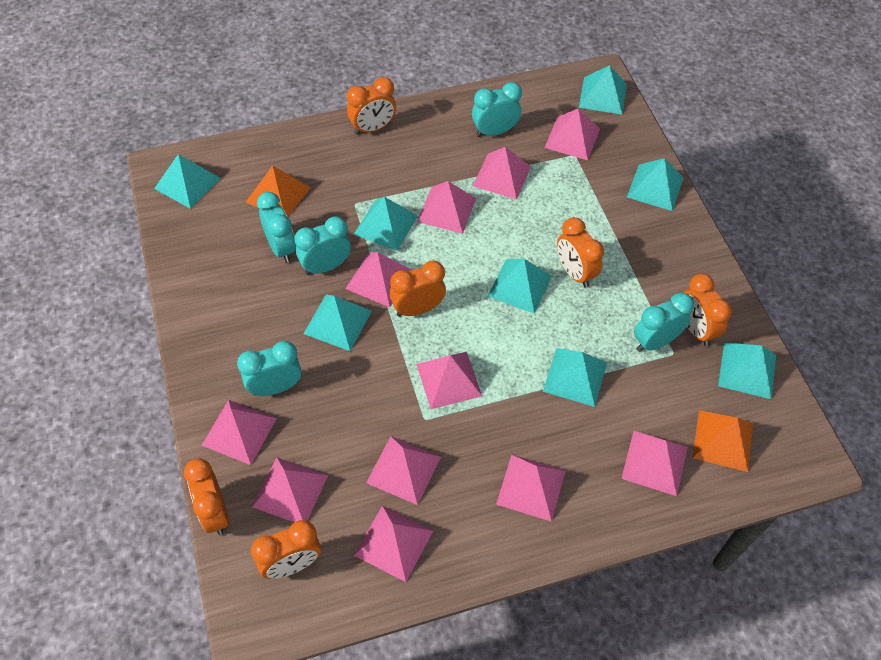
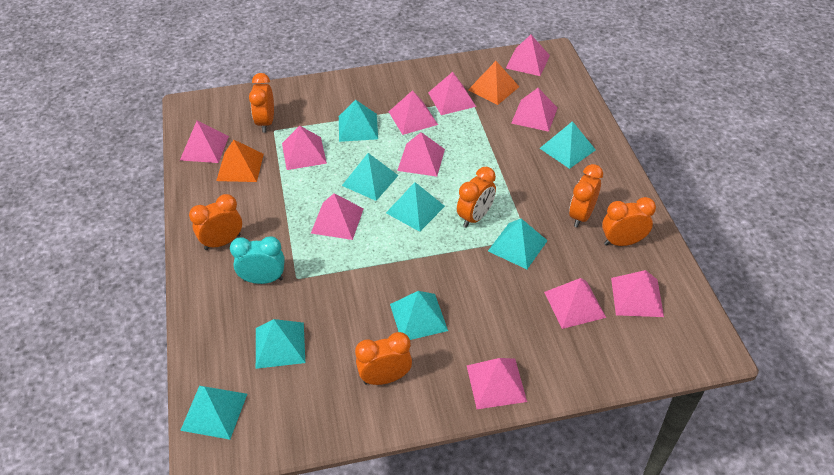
turquoise clock: 5 -> 1

